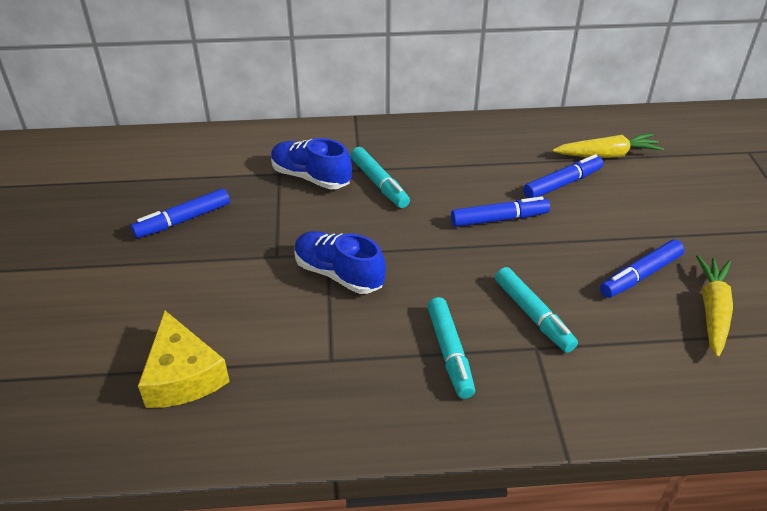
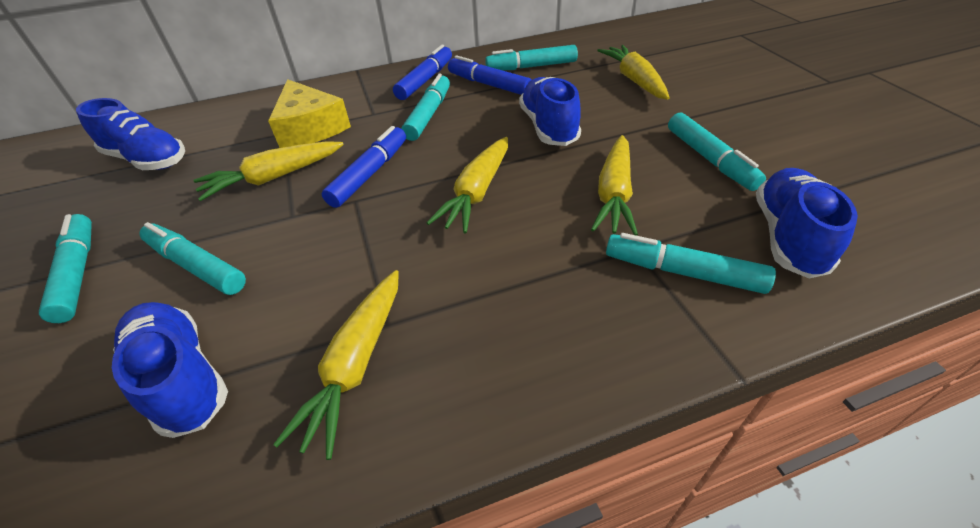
blue marker: 4 -> 3
blue shoe: 2 -> 4
turquoise marker: 3 -> 6
yellow carrot: 2 -> 5

